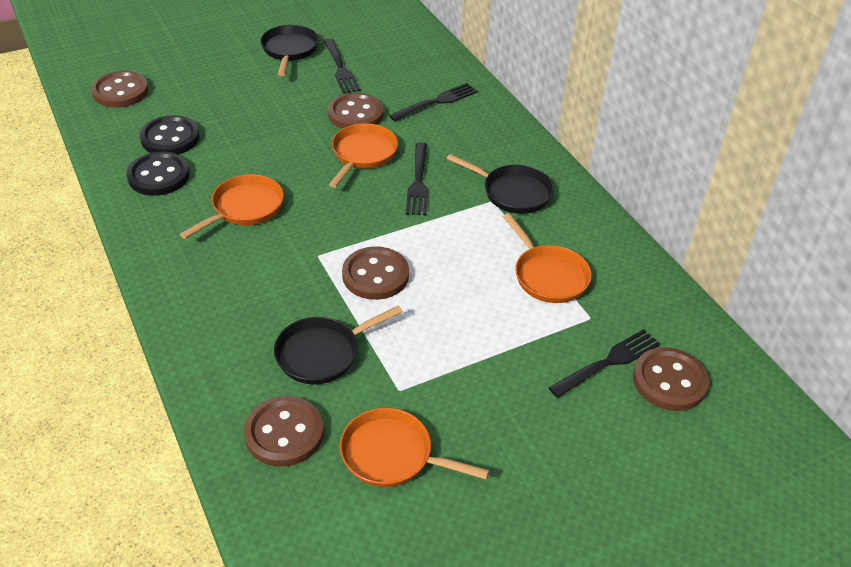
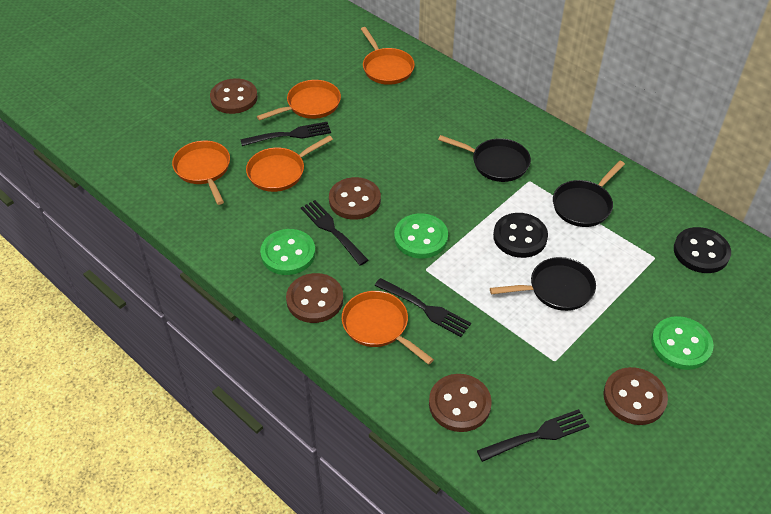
green button: 0 -> 3
orange pan: 4 -> 5

